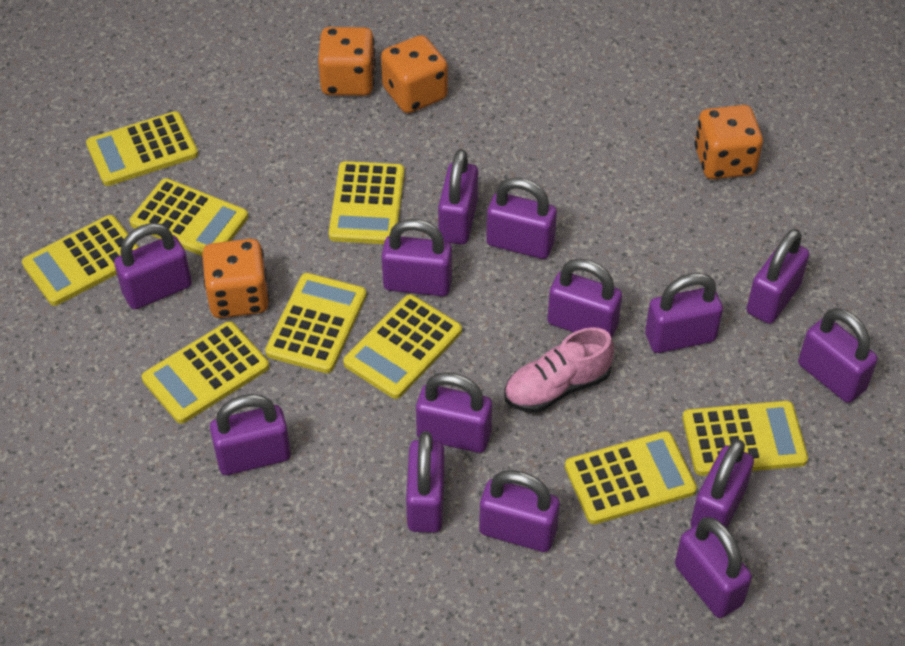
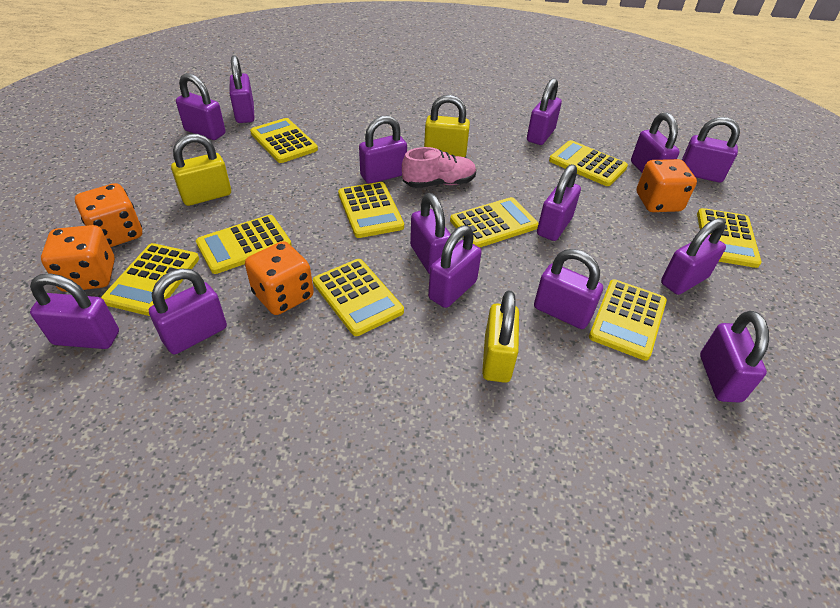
yellow padlock: 0 -> 3

